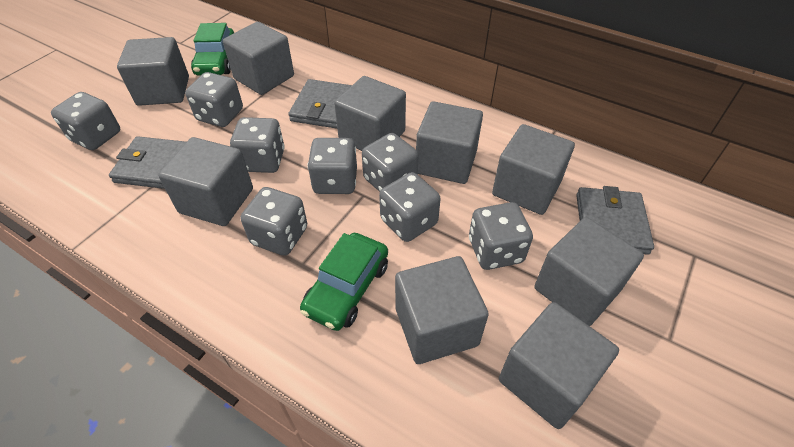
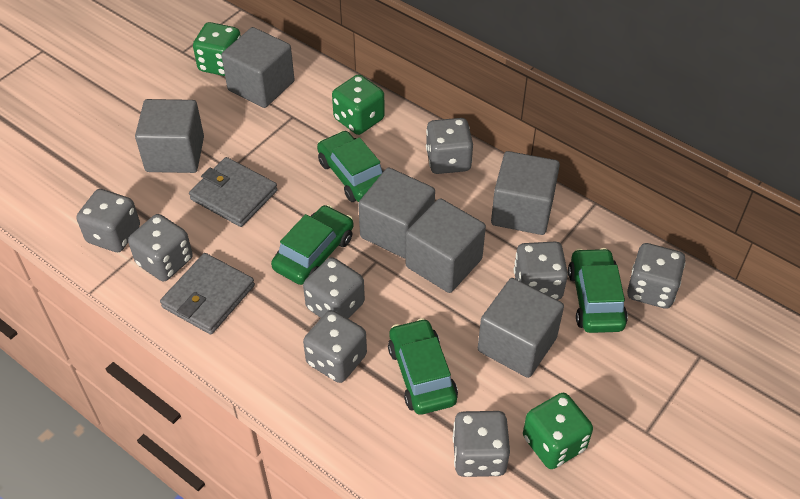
green car: 2 -> 4
green dice: 0 -> 3
grey cube: 9 -> 6
grey wallet: 3 -> 2

